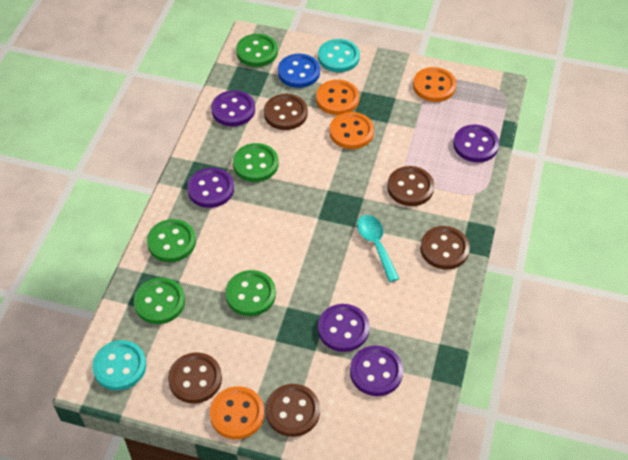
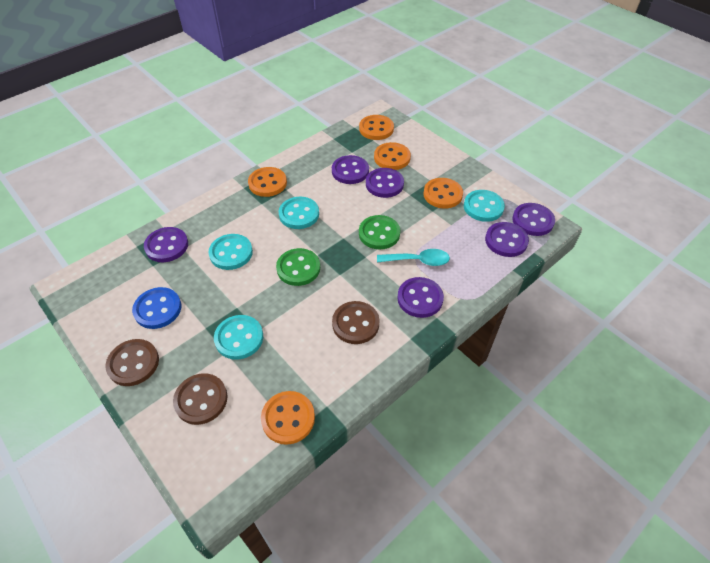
brown button: 5 -> 3
green button: 5 -> 2
orange button: 4 -> 5
purple button: 5 -> 6
turquoise button: 2 -> 4

